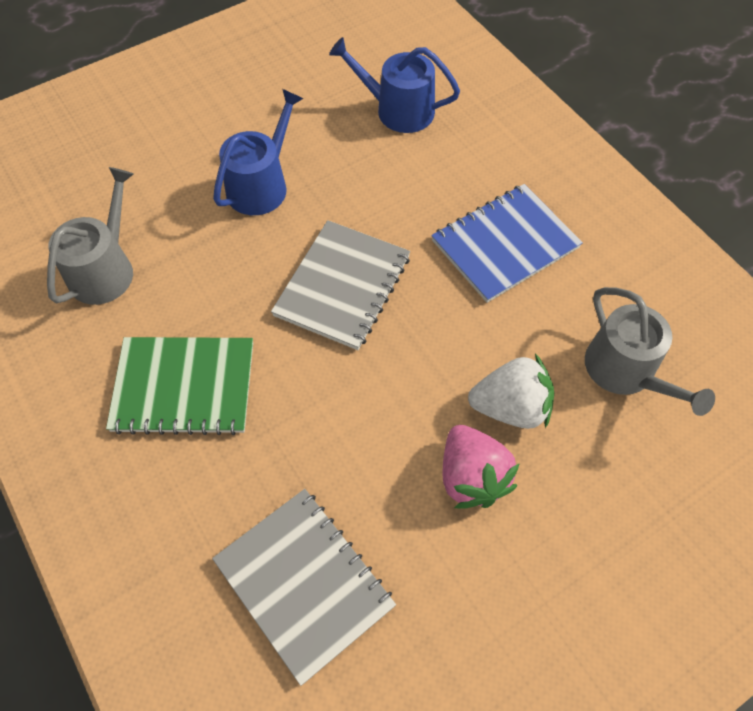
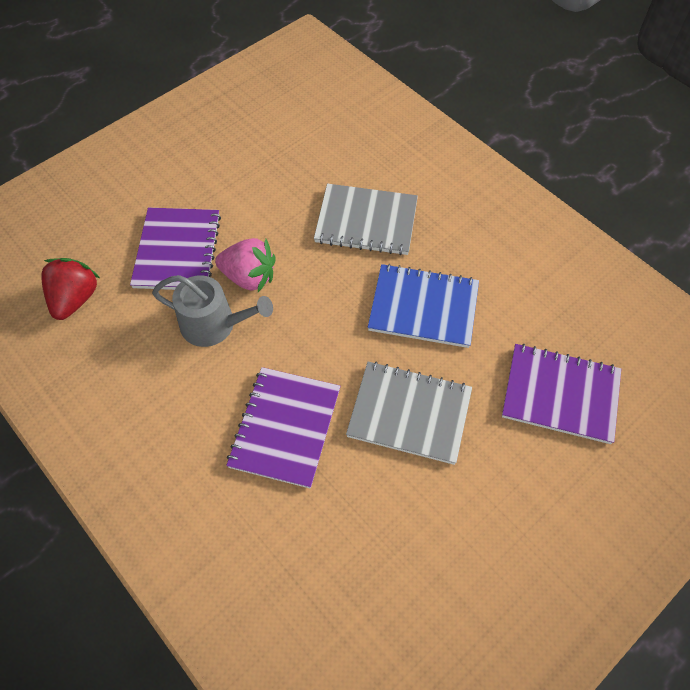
blue watering can: 2 -> 0
green notebook: 1 -> 0
grey watering can: 2 -> 1
purple notebook: 0 -> 3
red strawberry: 0 -> 1
white strawberry: 1 -> 0

